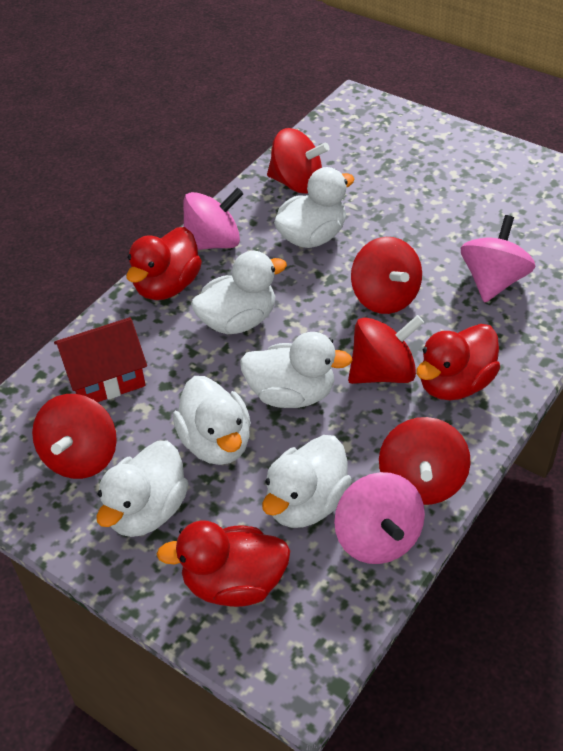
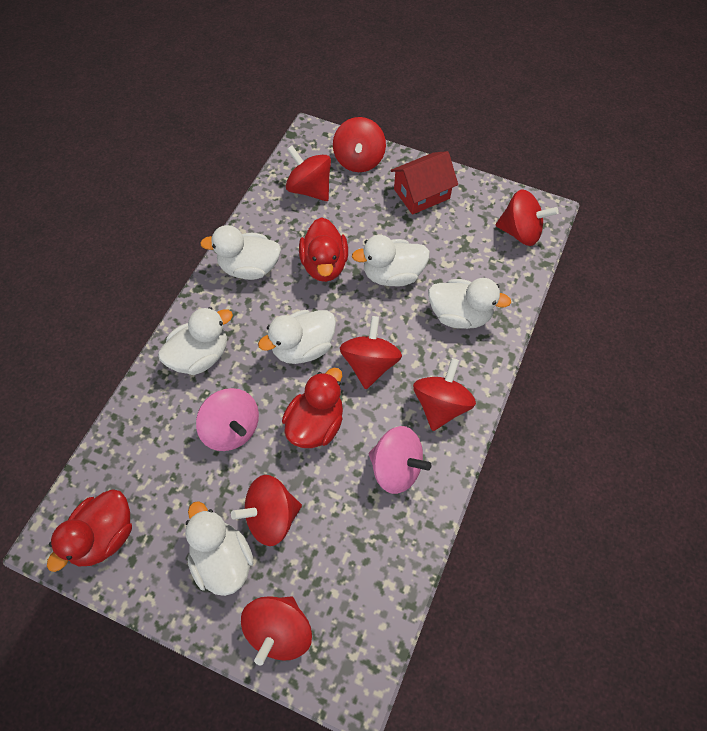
pink spinning top: 3 -> 2
red spinning top: 5 -> 7

